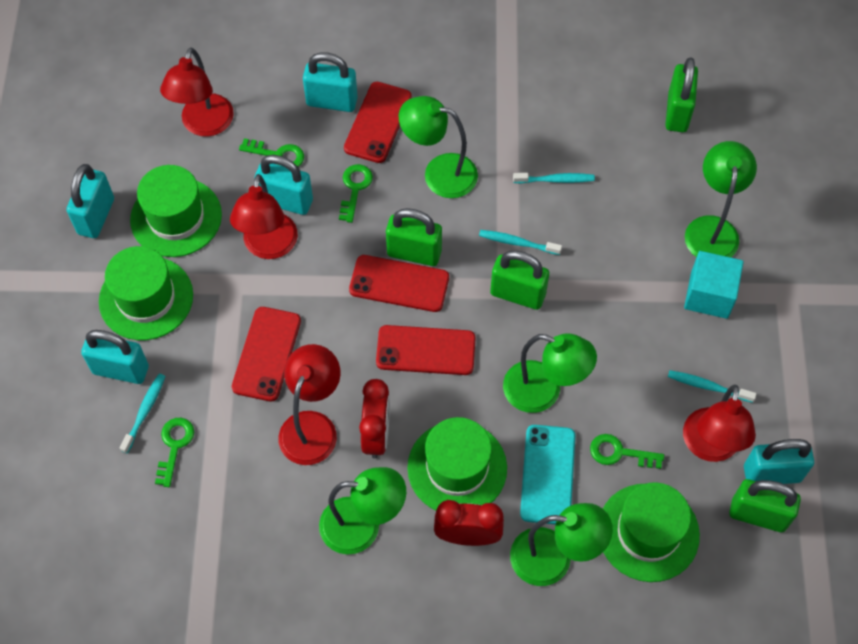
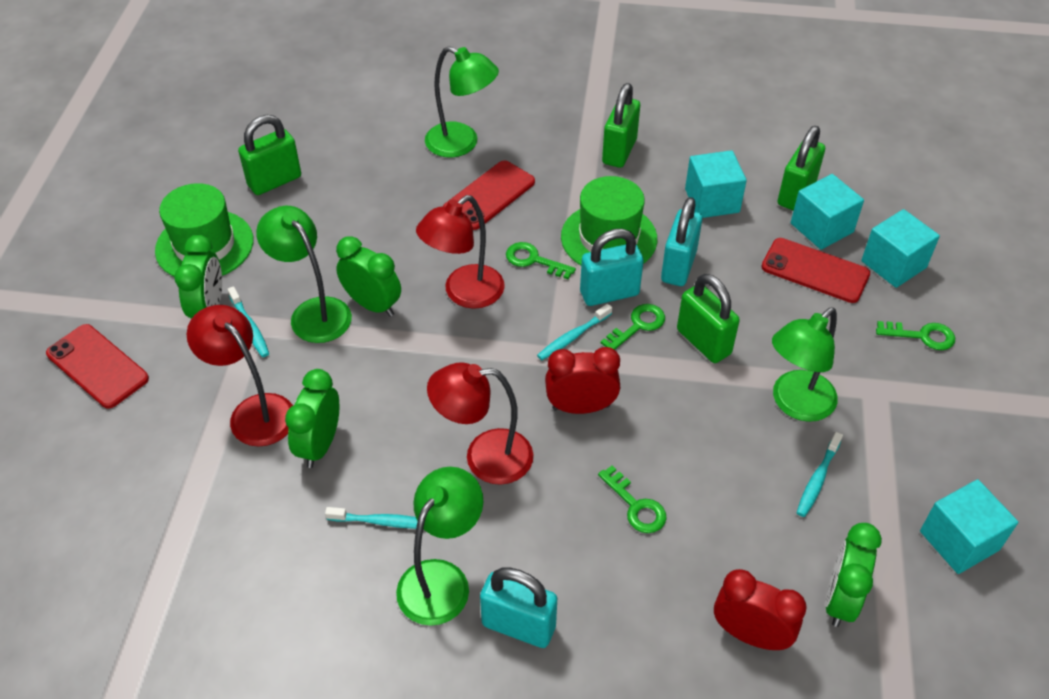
green clock: 0 -> 4
green hat: 4 -> 2
green lamp: 5 -> 4
red lamp: 4 -> 3
red phone: 4 -> 3
turquoise cube: 1 -> 4
turquoise padlock: 5 -> 3
turquoise phone: 1 -> 0

